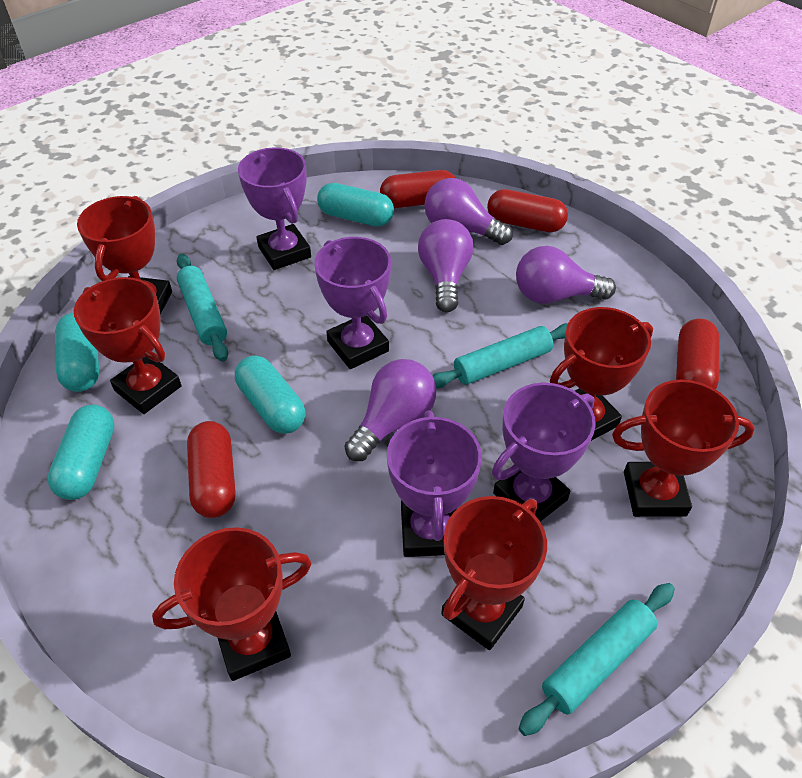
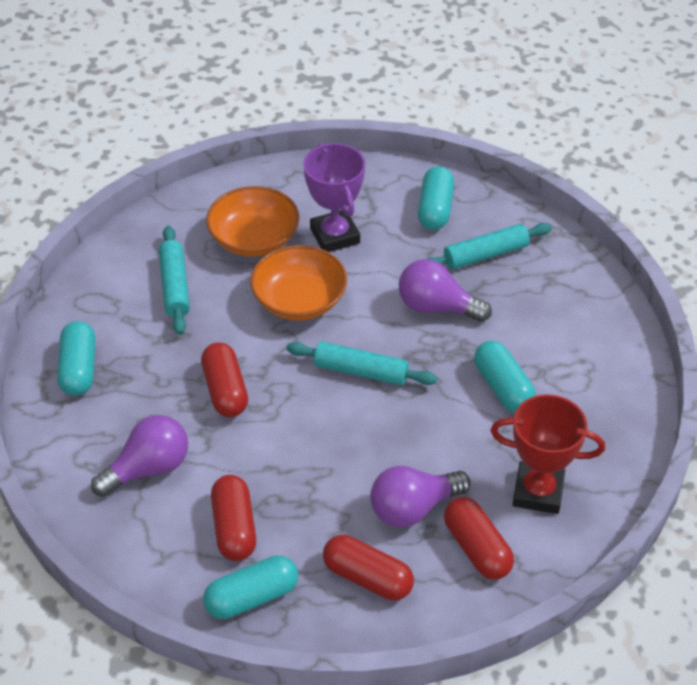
orange bowl: 0 -> 2
purple light bulb: 4 -> 3
purple trophy: 4 -> 1
red trophy: 6 -> 1

